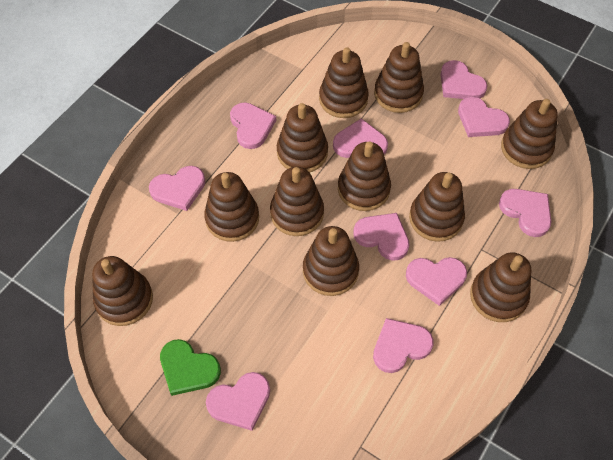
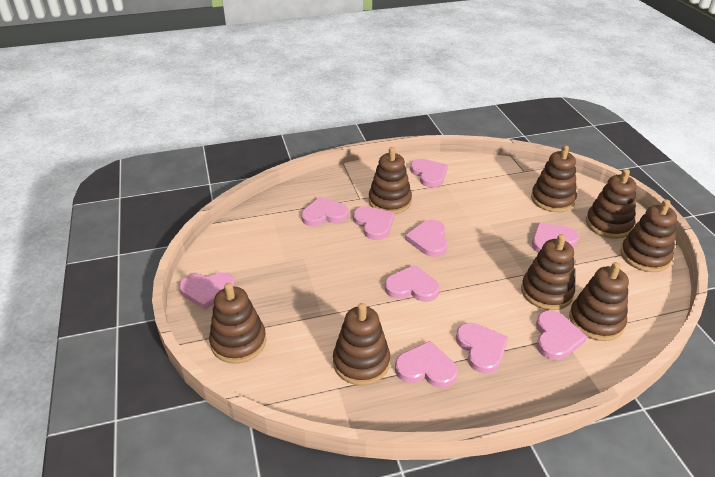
brown stacking toy: 11 -> 8
green heart: 1 -> 0

